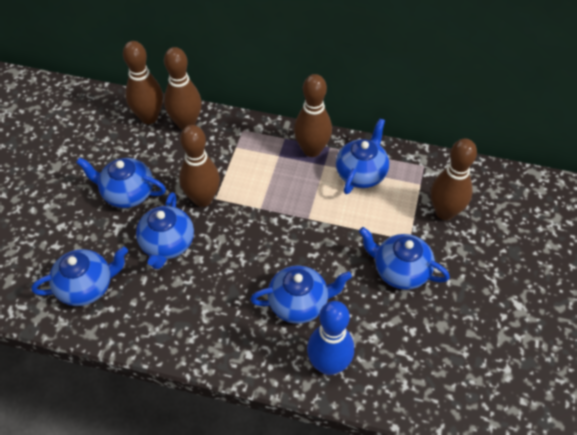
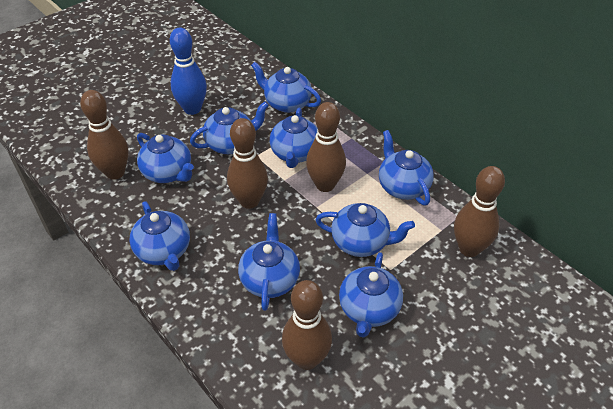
blue teapot: 6 -> 9

